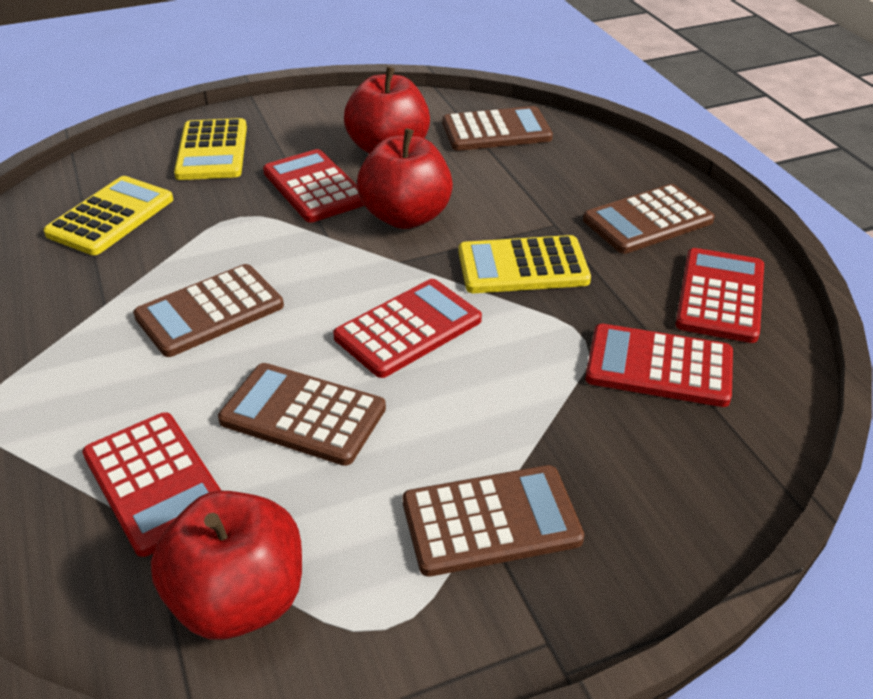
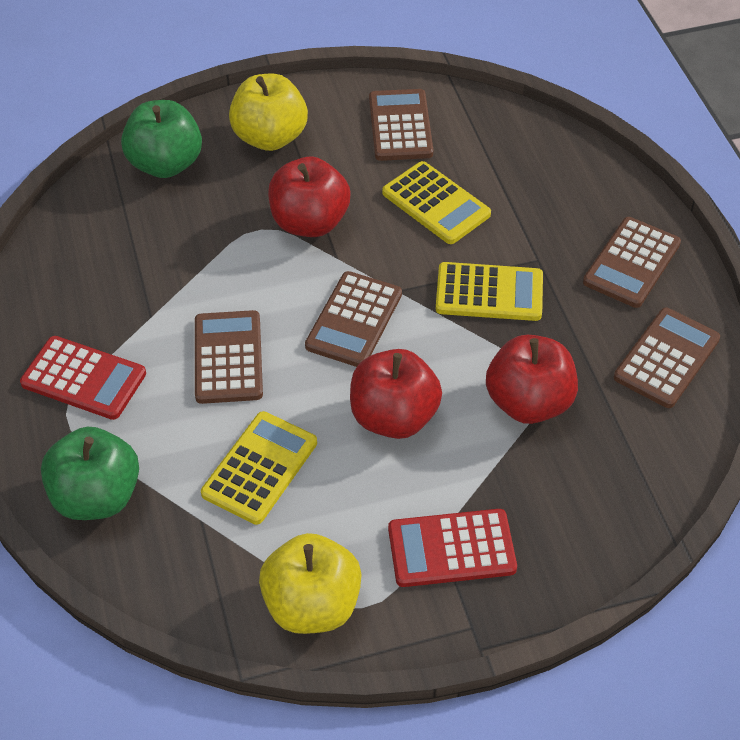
green apple: 0 -> 2
red calculator: 5 -> 2
yellow apple: 0 -> 2

